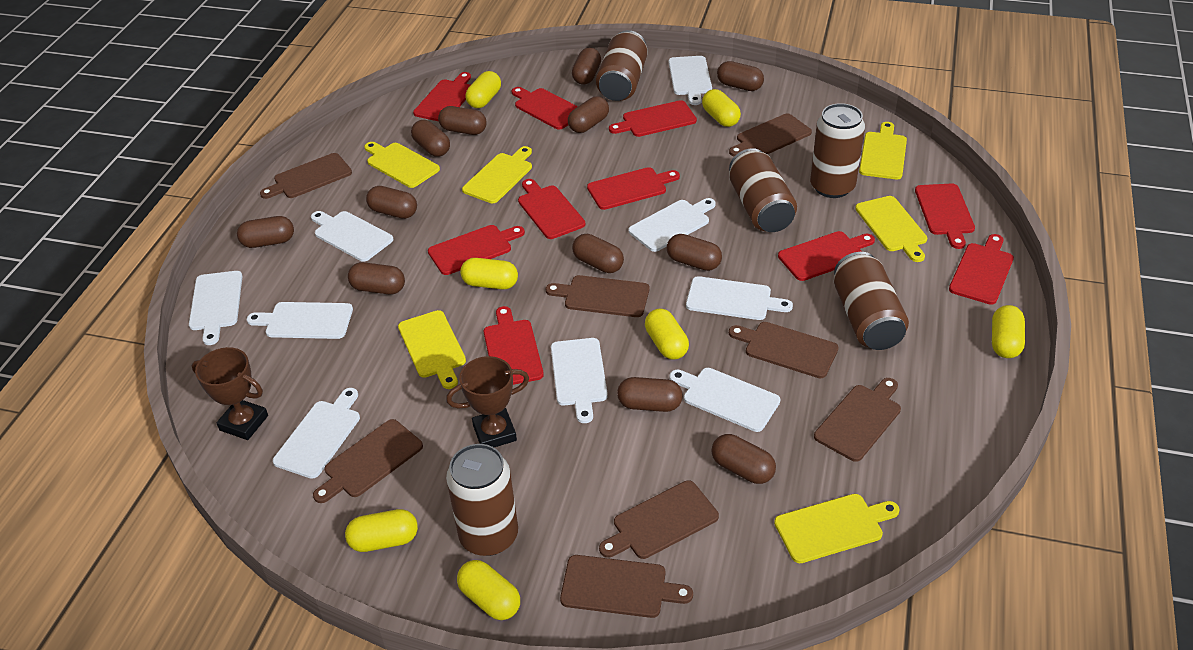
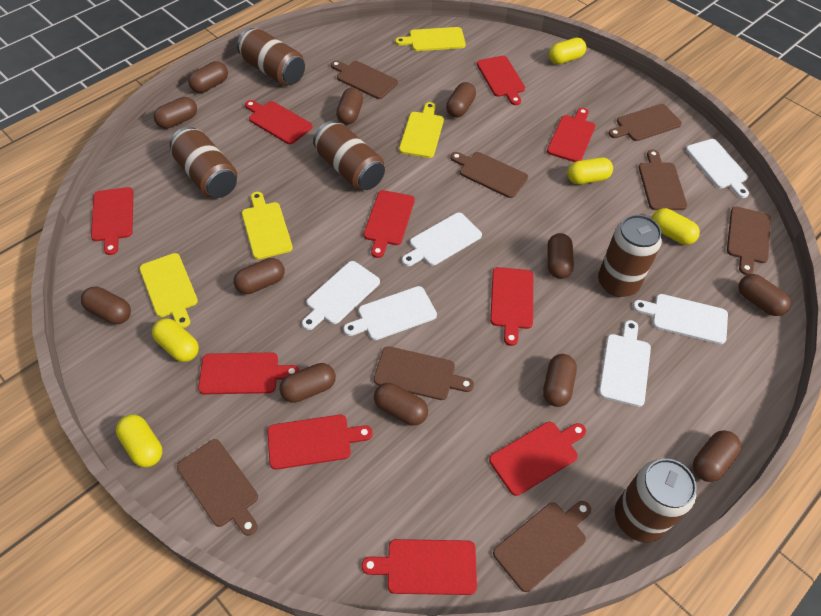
brown trophy: 2 -> 0
white cutting board: 9 -> 6
yellow capsule: 7 -> 5
yellow cutting board: 6 -> 4

